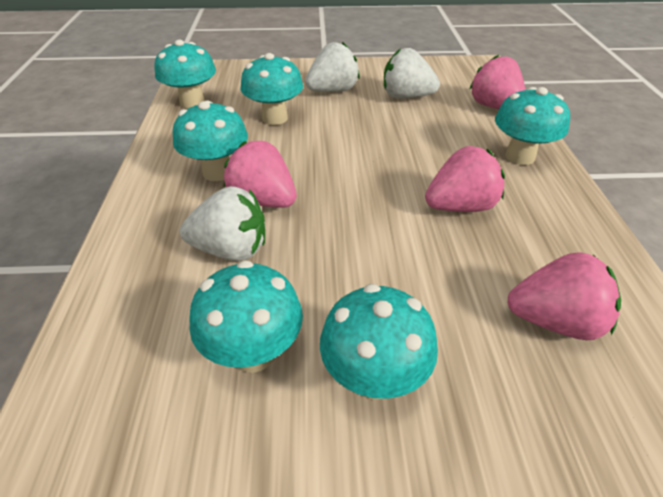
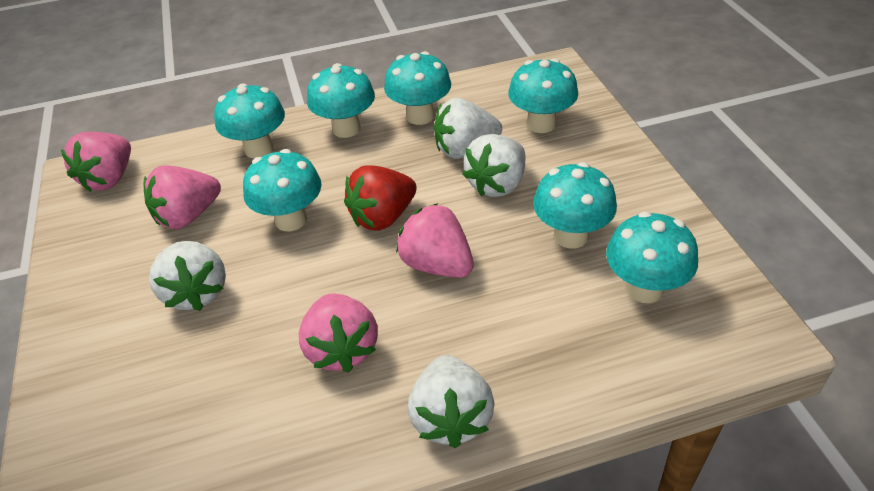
red strawberry: 0 -> 1
turquoise mushroom: 6 -> 7
white strawberry: 3 -> 4

